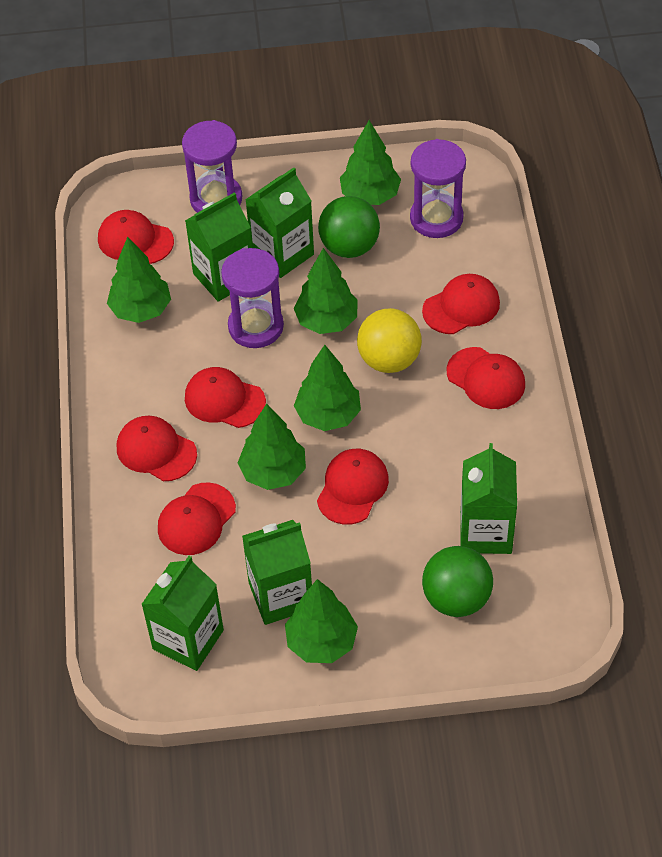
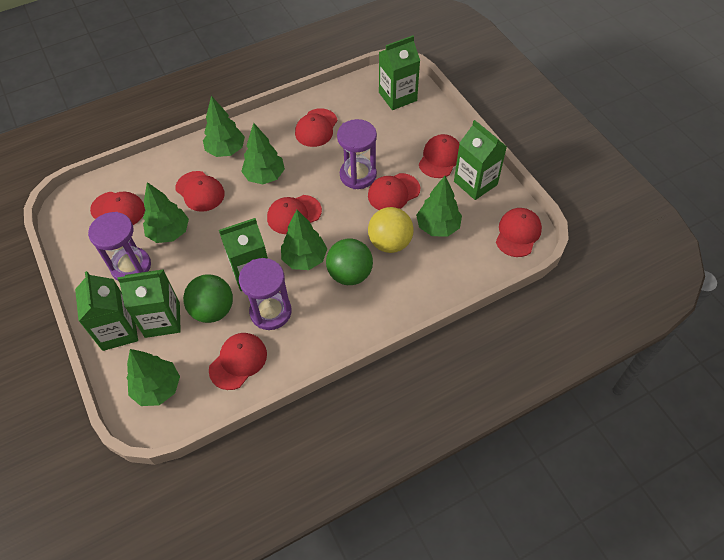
red cap: 7 -> 8

